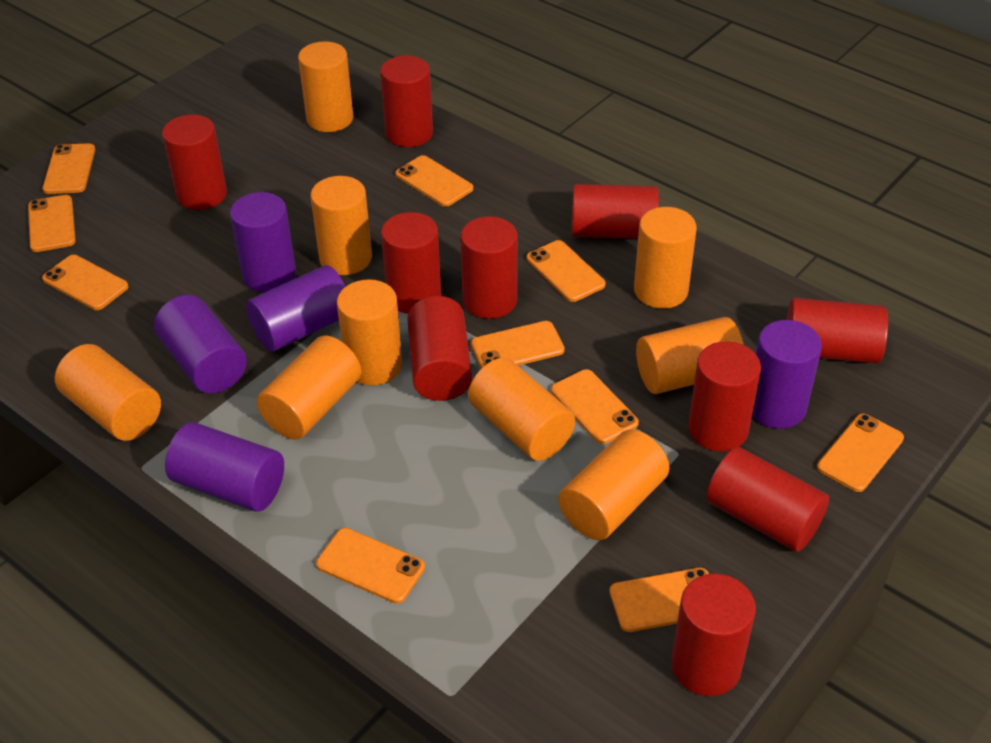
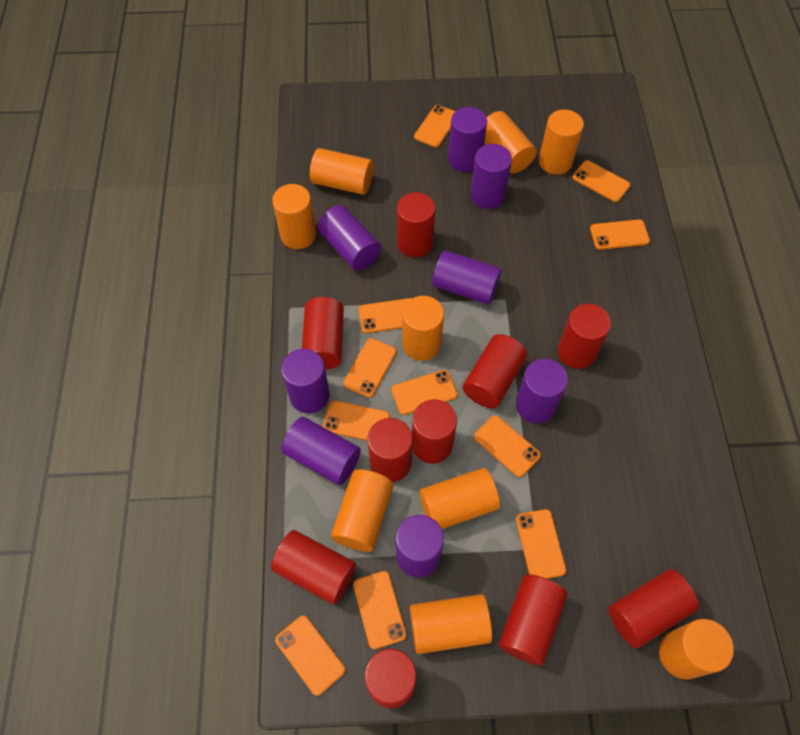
orange phone: 10 -> 11
purple cylinder: 5 -> 8

